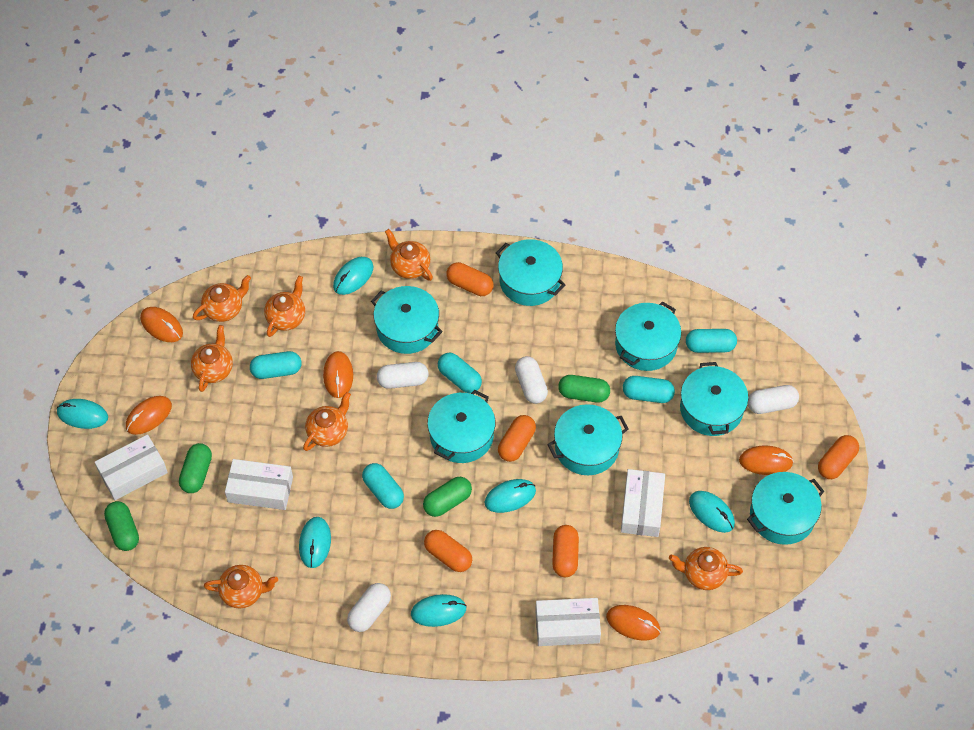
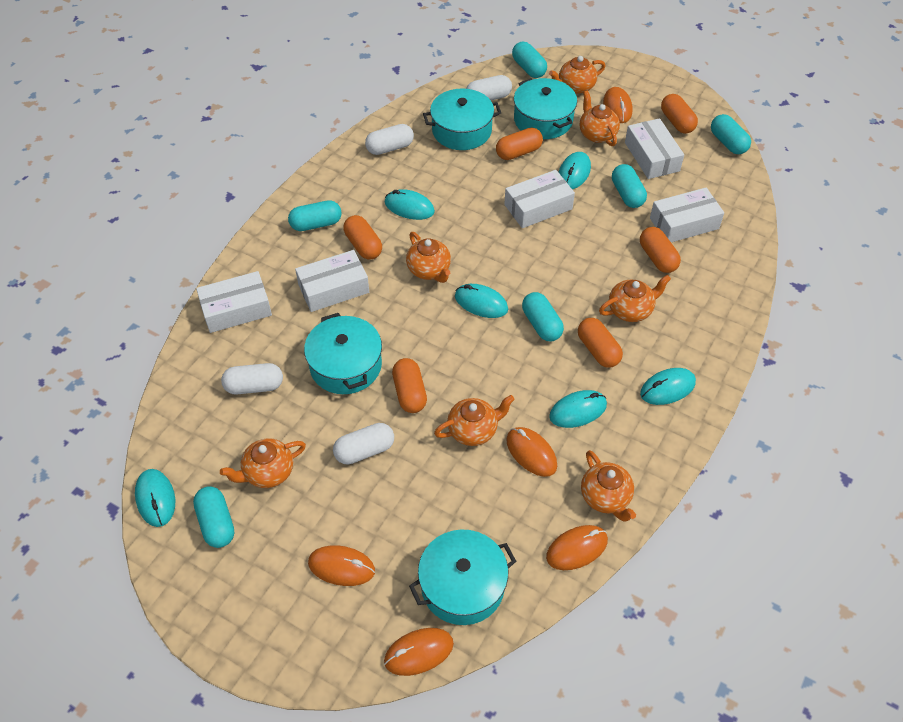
green capsule: 4 -> 0
orange capsule: 5 -> 6
turquoise capsule: 5 -> 6
turquoise pot: 7 -> 4
white box: 4 -> 5

